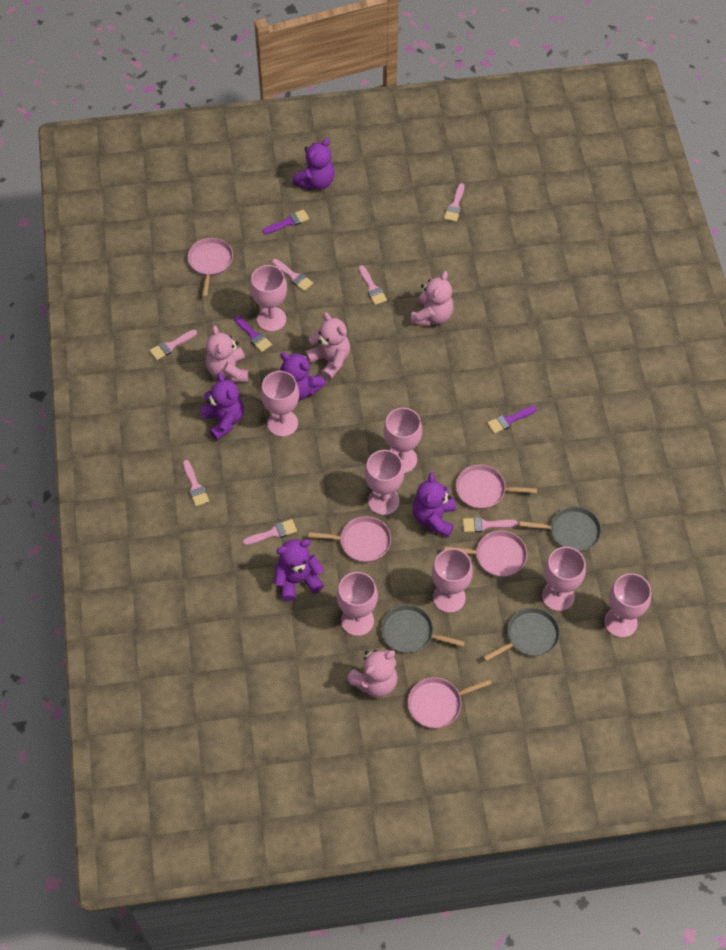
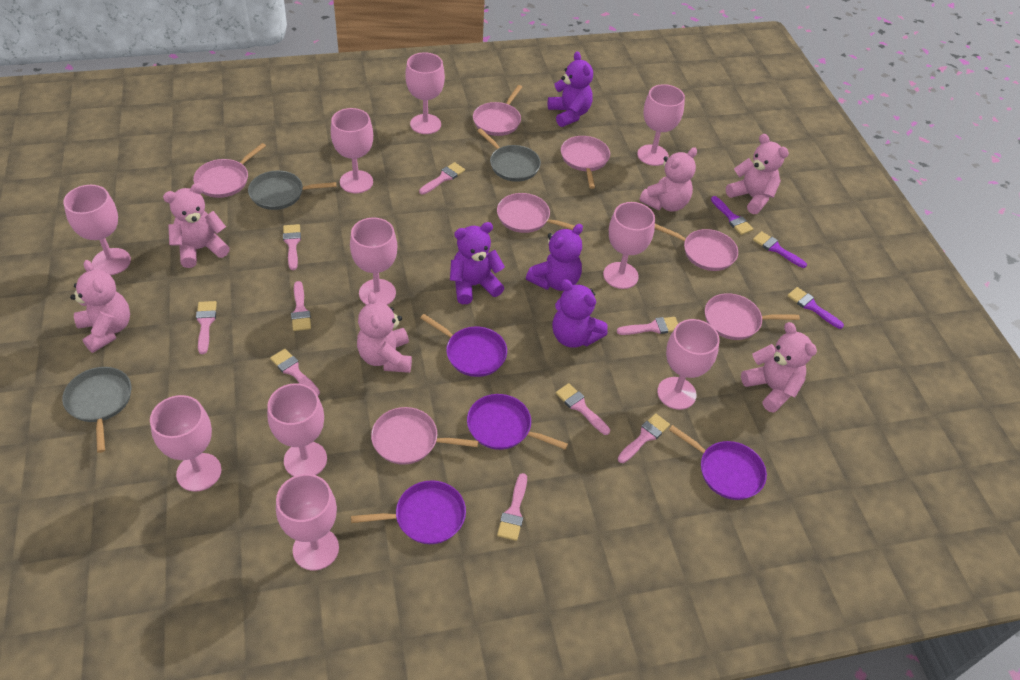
pink brush: 7 -> 9
pink goblet: 8 -> 10
pink pan: 5 -> 7
pink teddy bear: 4 -> 6
purple pan: 0 -> 4
purple teddy bear: 5 -> 4

